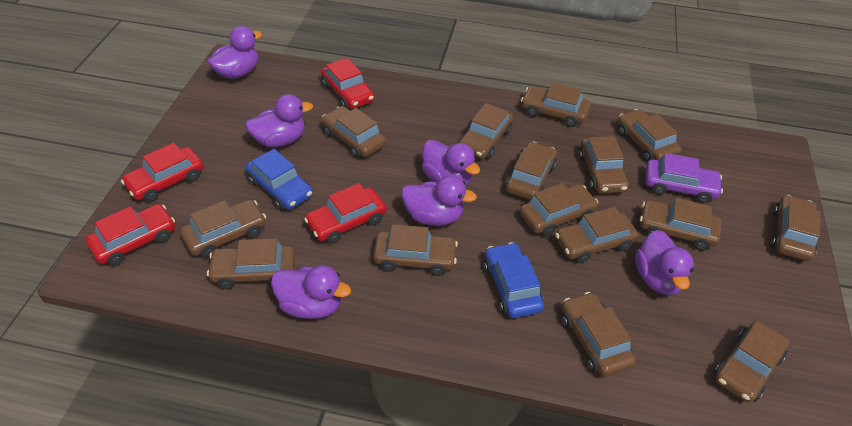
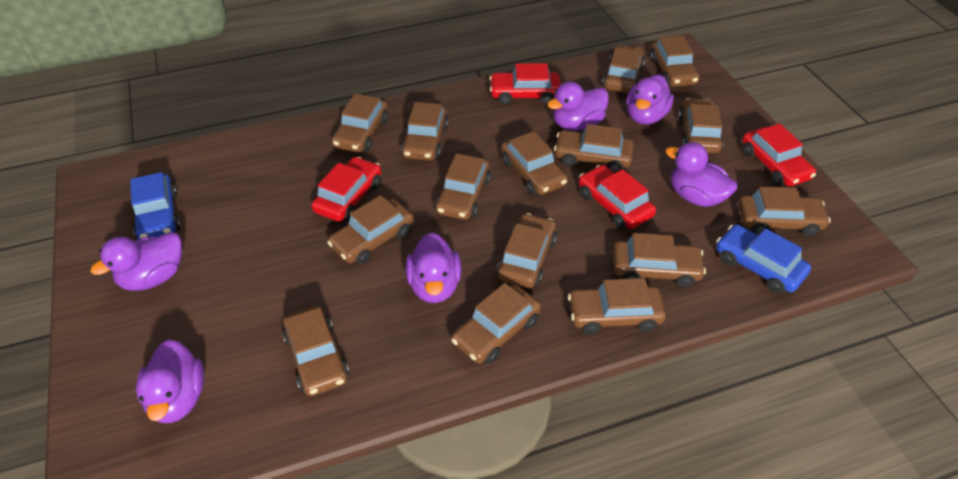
purple car: 1 -> 0

